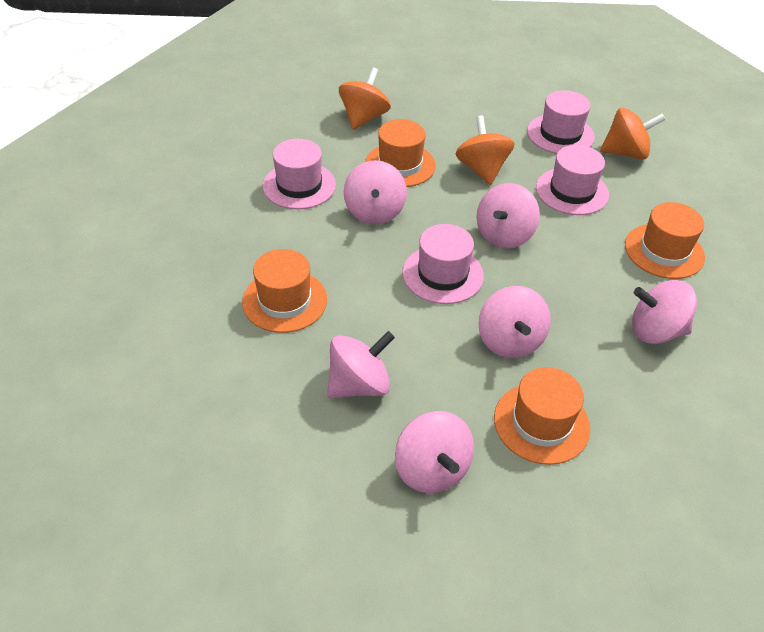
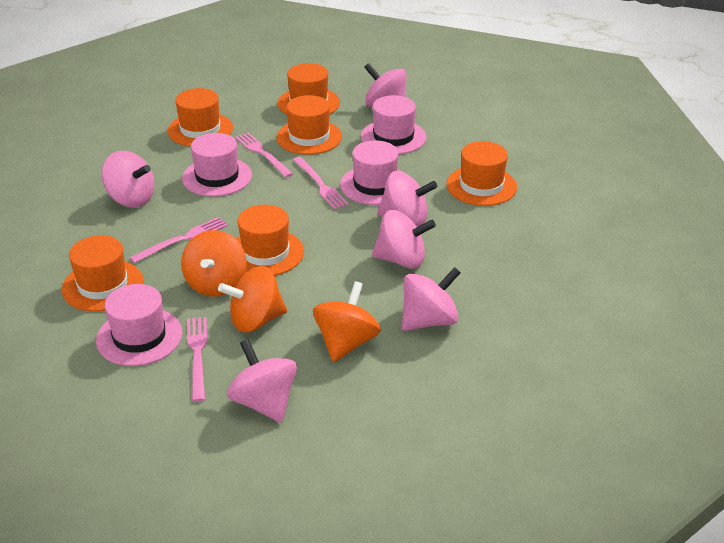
orange hat: 4 -> 6
pink fork: 0 -> 4

